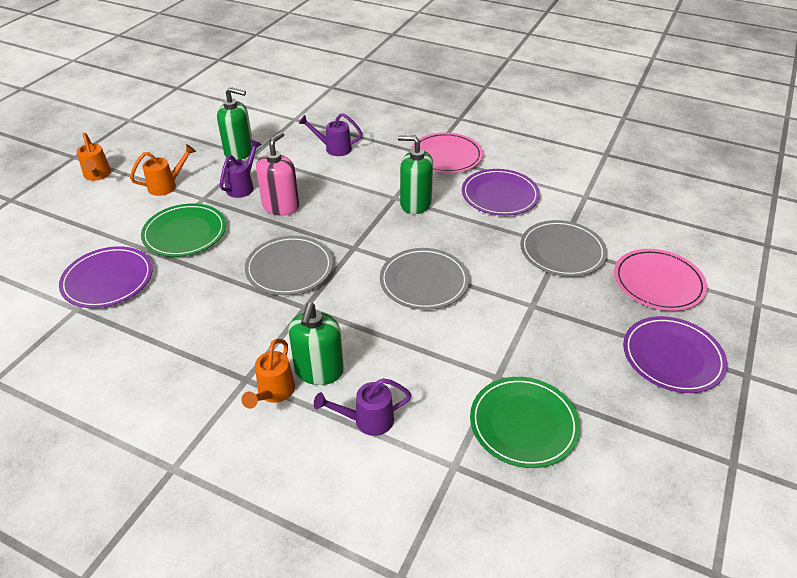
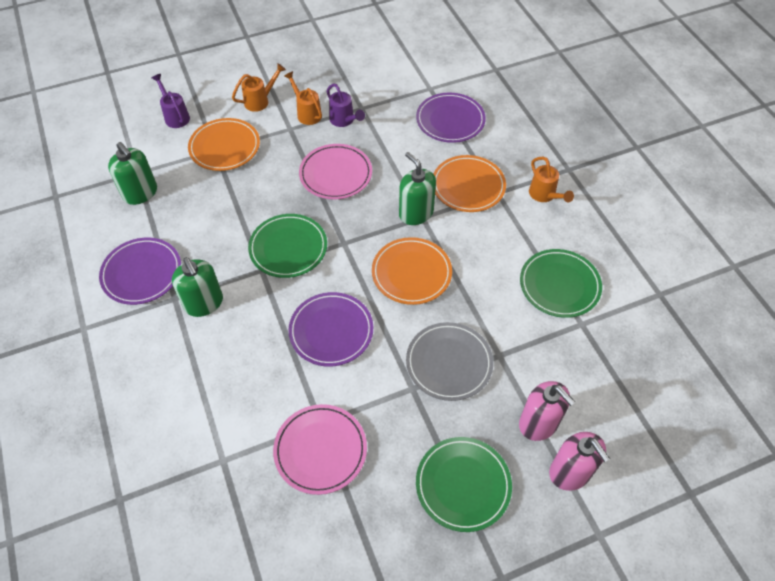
green plate: 2 -> 3
grey plate: 3 -> 1
orange plate: 0 -> 3
pink soap dispenser: 1 -> 2
purple watering can: 3 -> 2

